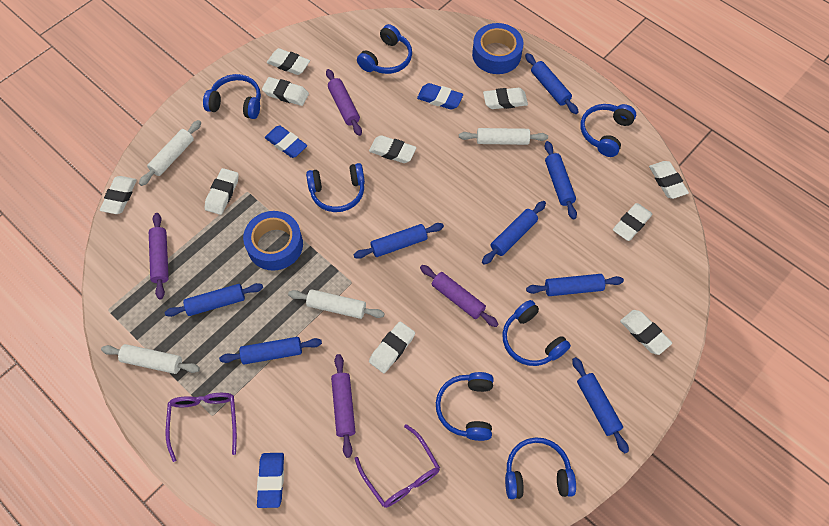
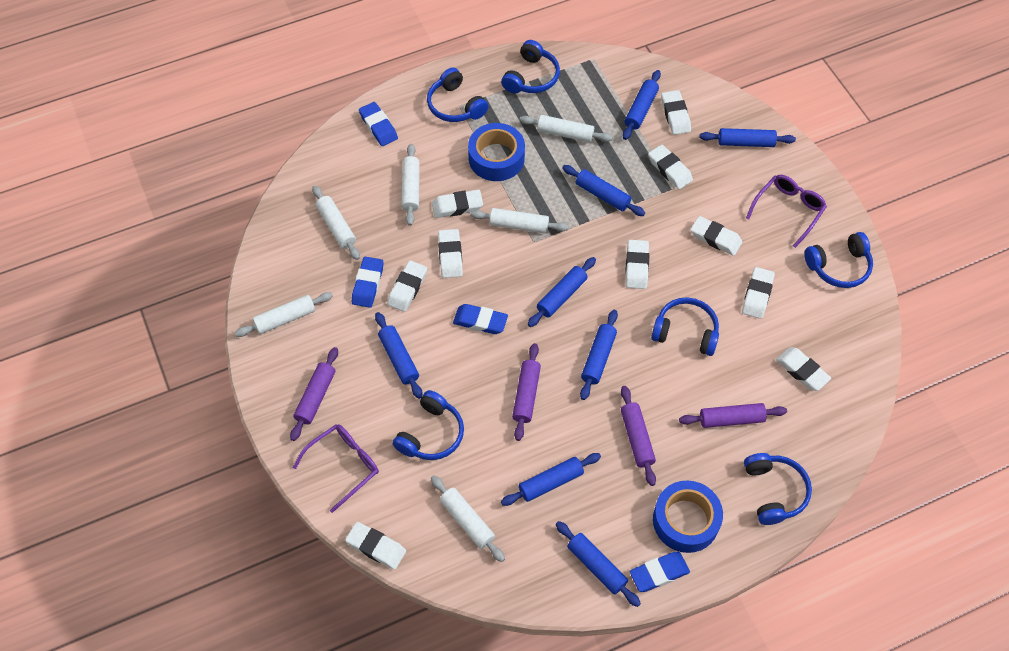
blue eraser: 3 -> 4
blue headphones: 7 -> 6
white rolling pin: 4 -> 6

